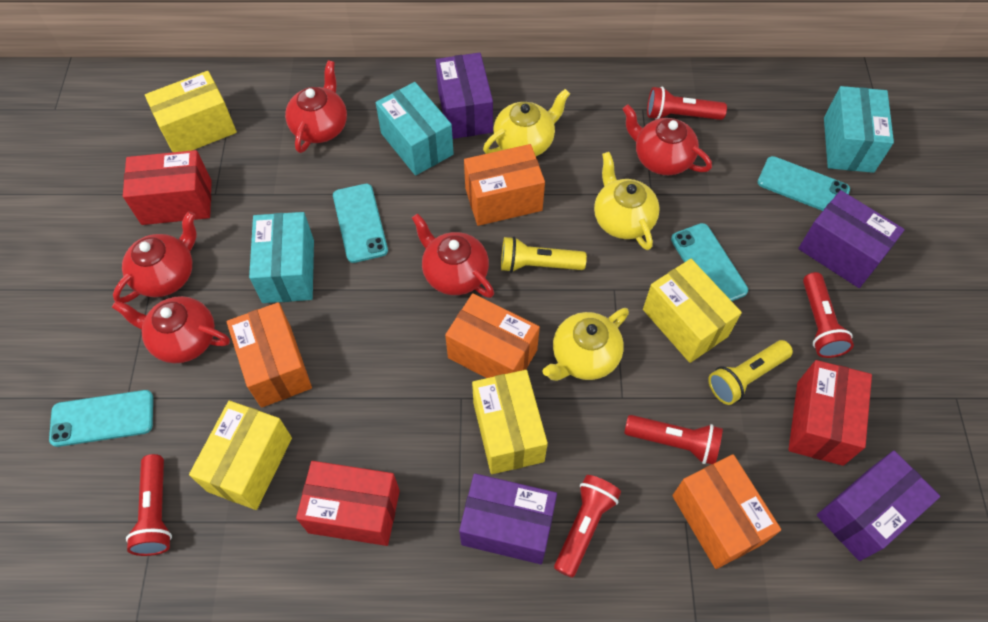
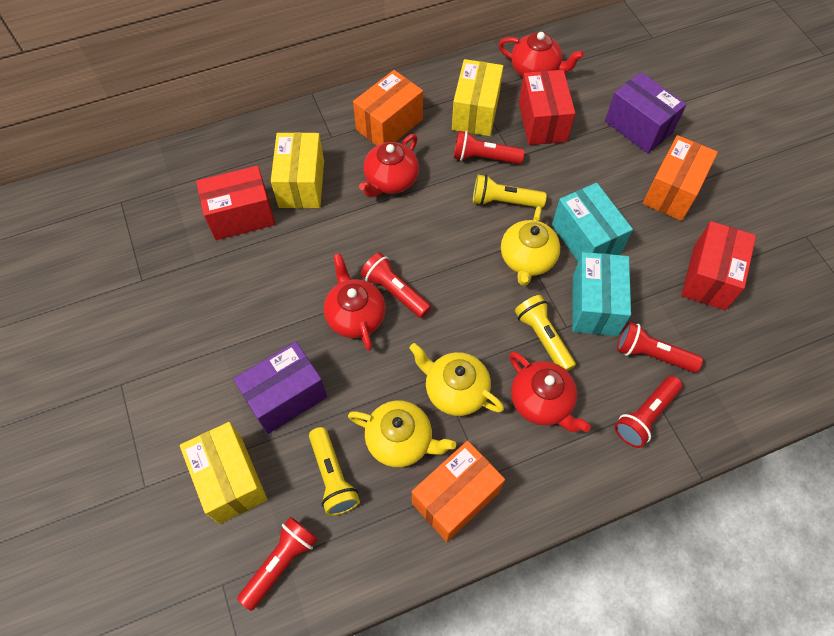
orange box: 4 -> 3
purple box: 4 -> 2
red teapot: 5 -> 4
turquoise box: 3 -> 2
turquoise phone: 4 -> 0
yellow box: 4 -> 3
yellow flashlight: 2 -> 3

